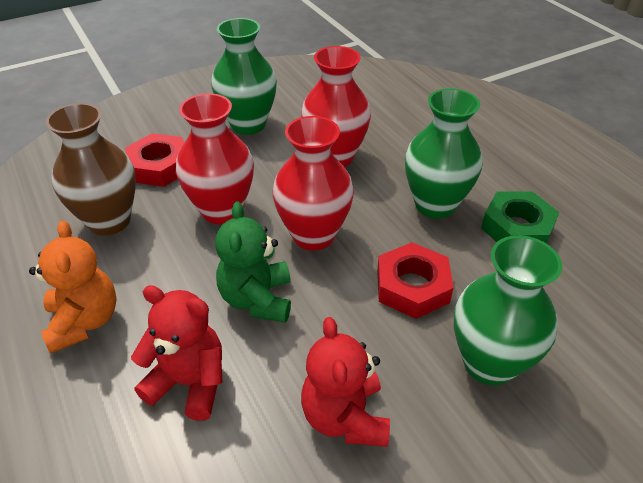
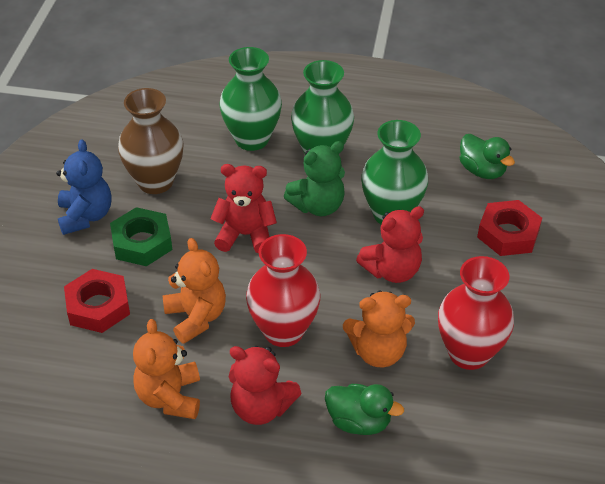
blue teddy bear: 0 -> 1
green duck: 0 -> 2
orange teddy bear: 1 -> 3
red teddy bear: 2 -> 3
red vase: 3 -> 2

